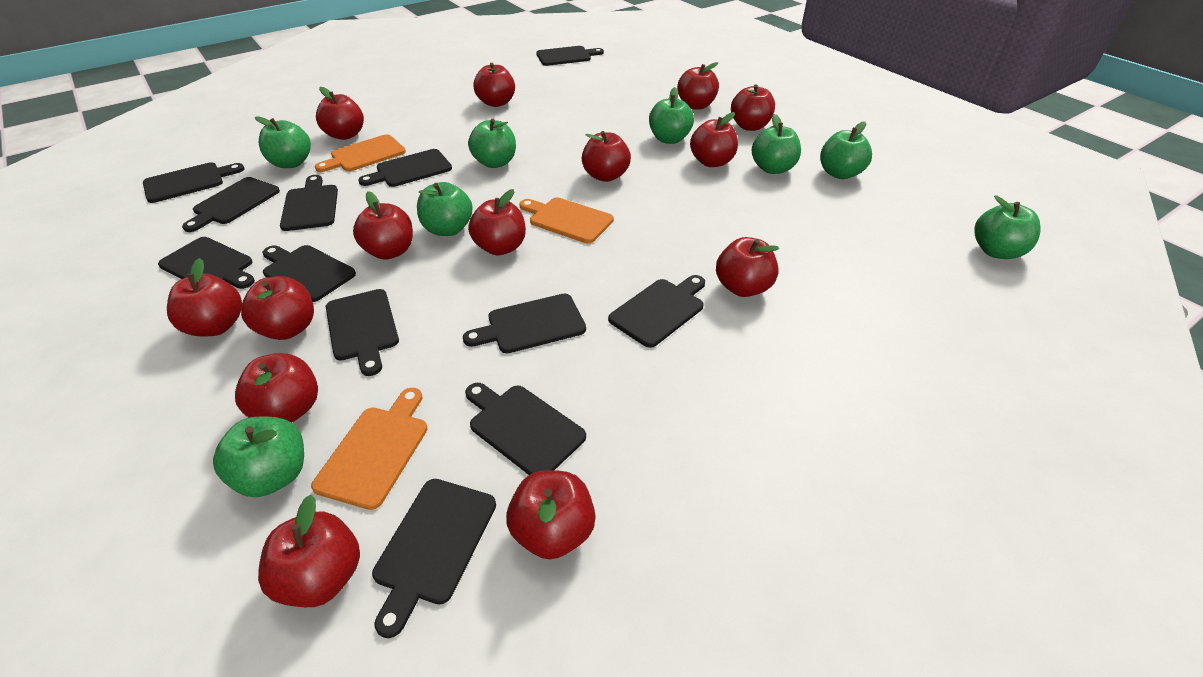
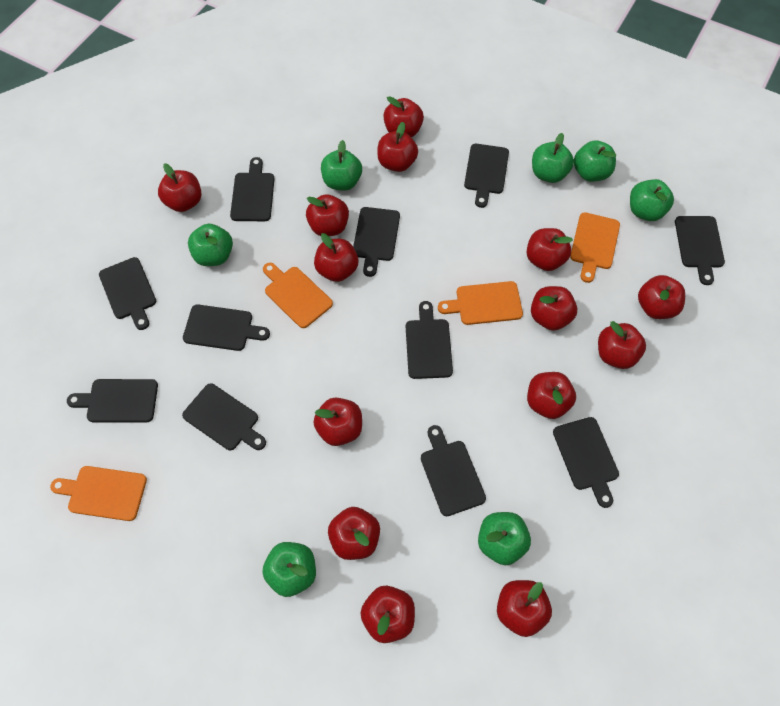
black cutting board: 12 -> 11
green apple: 8 -> 7
orange cutting board: 3 -> 4

